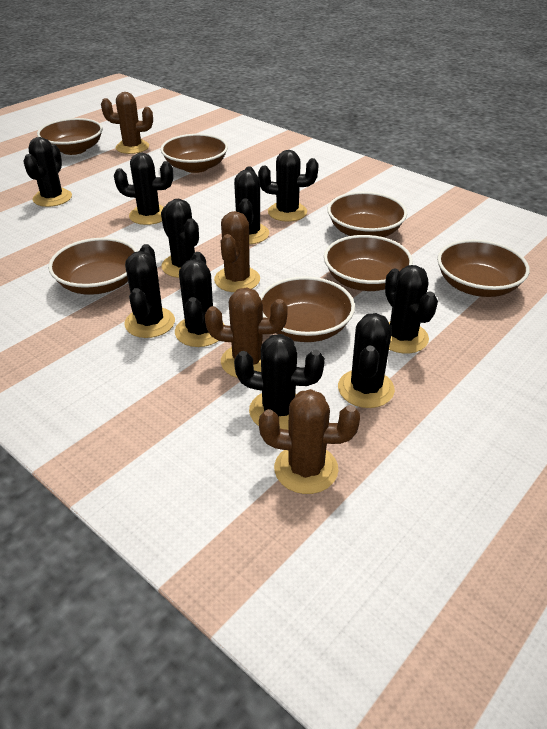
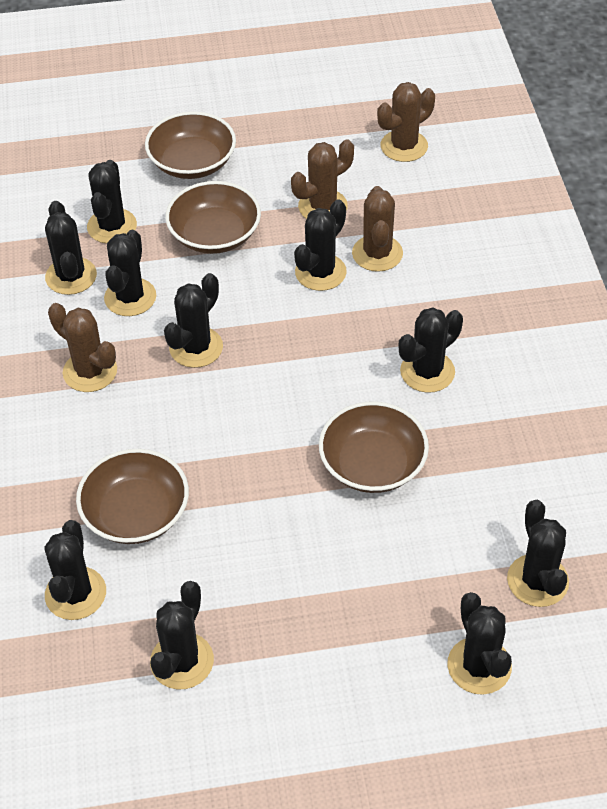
brown bowl: 7 -> 4

